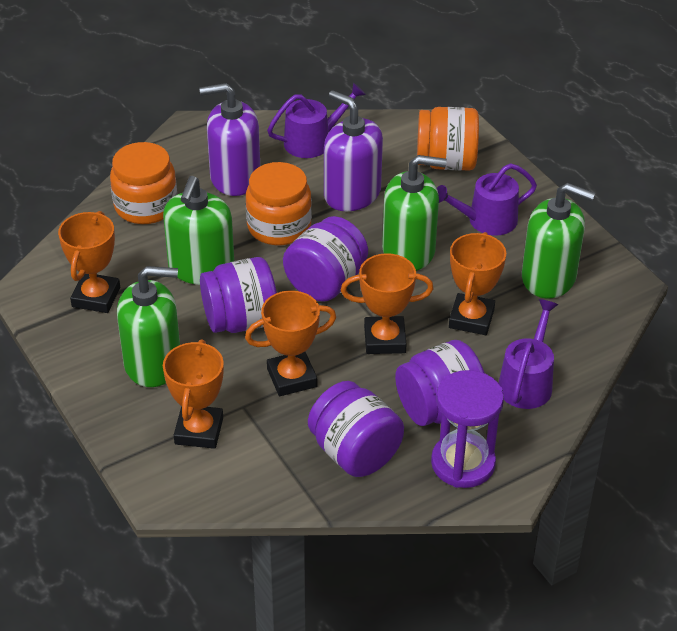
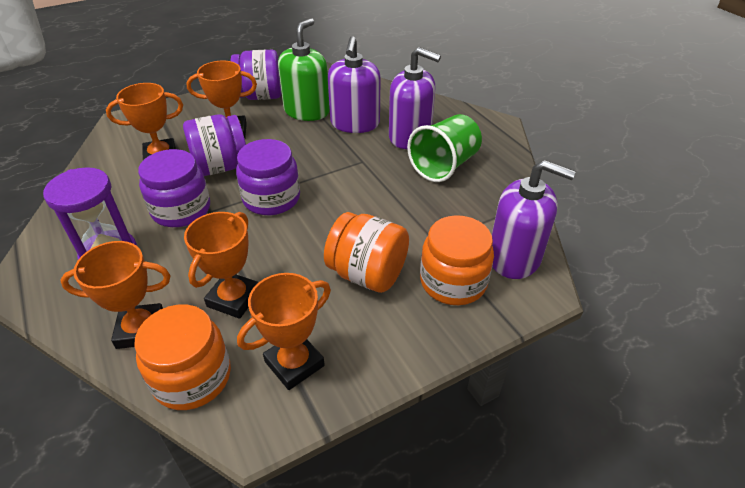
green cup: 0 -> 1
green soap dispenser: 4 -> 1
purple soap dispenser: 2 -> 3
purple watering can: 3 -> 0

